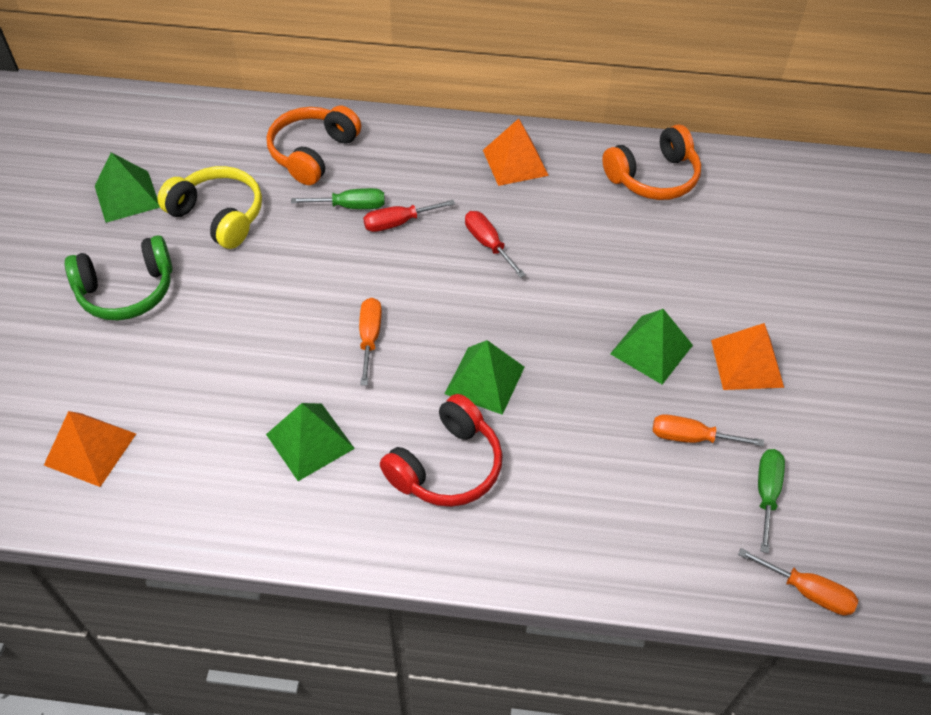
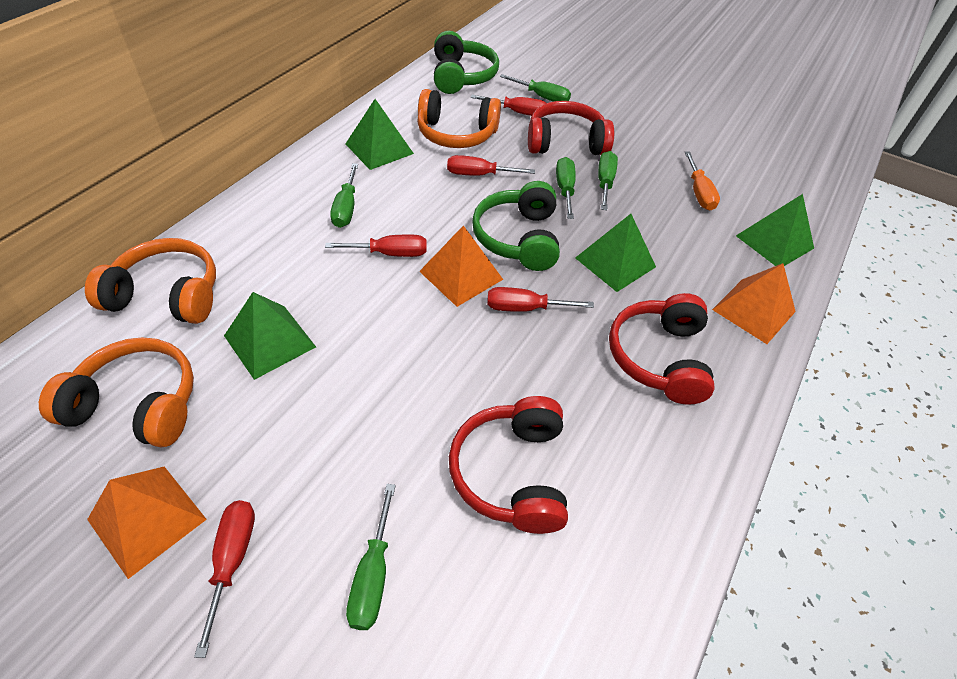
green headphones: 1 -> 2
green screwdriver: 2 -> 5
orange headphones: 2 -> 3
orange screwdriver: 3 -> 1
red headphones: 1 -> 3
red screwdriver: 2 -> 5
yellow headphones: 1 -> 0

